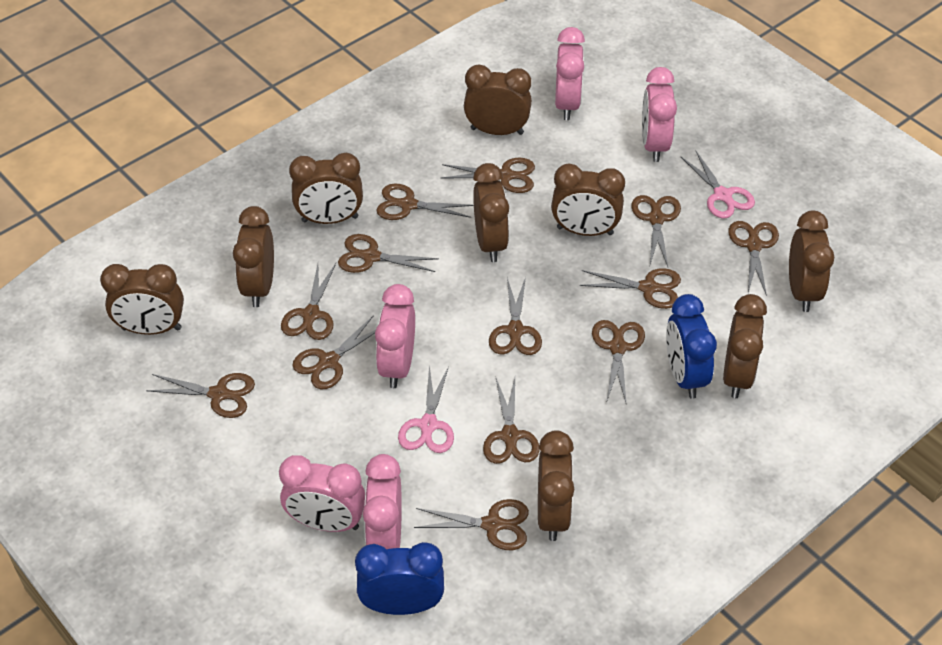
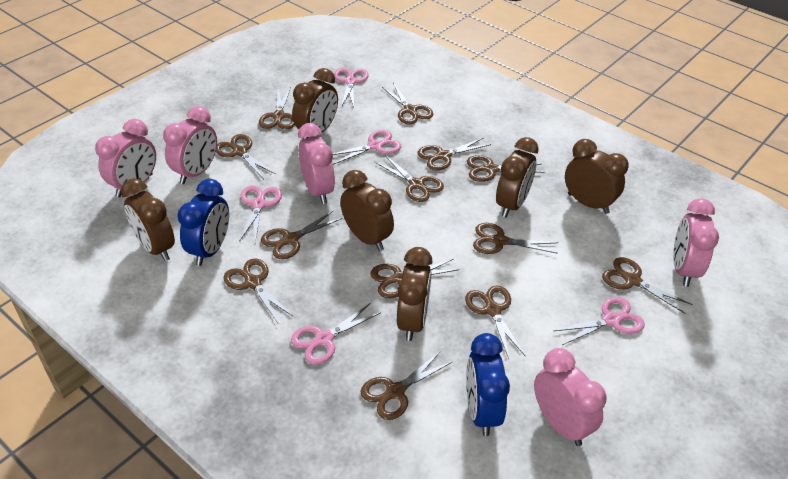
brown clock: 9 -> 6
pink scissors: 2 -> 5

